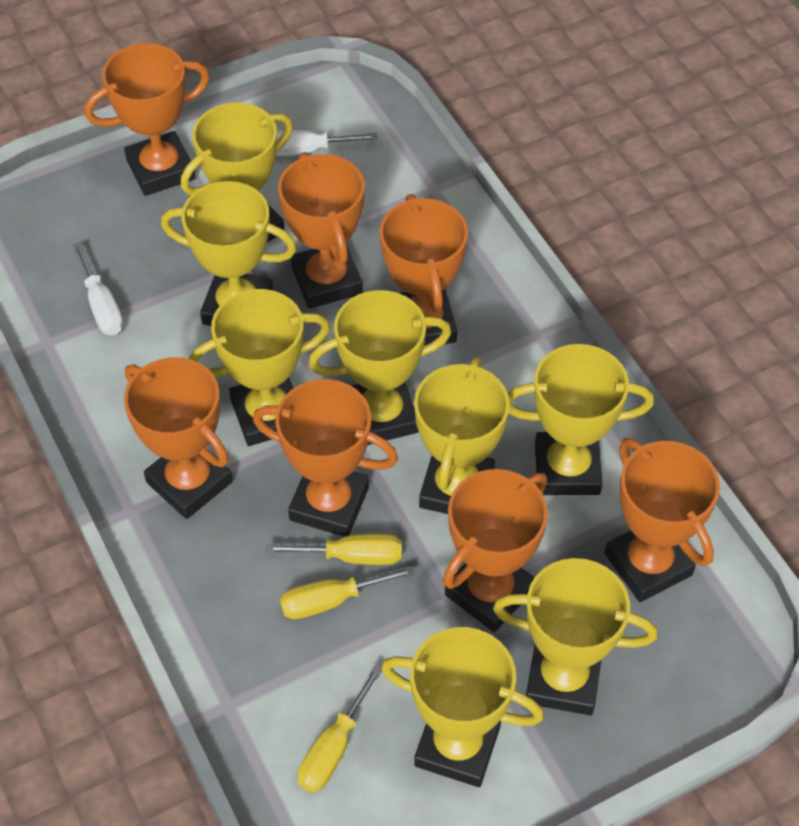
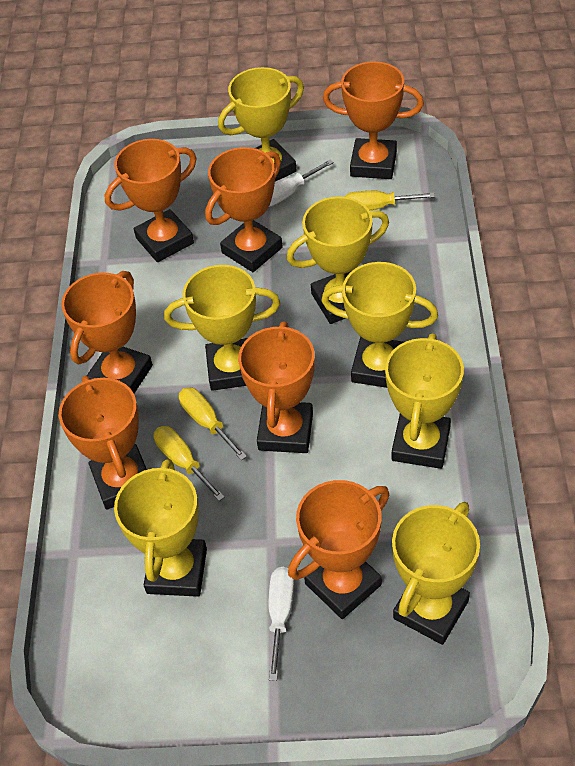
yellow trophy: 8 -> 7

